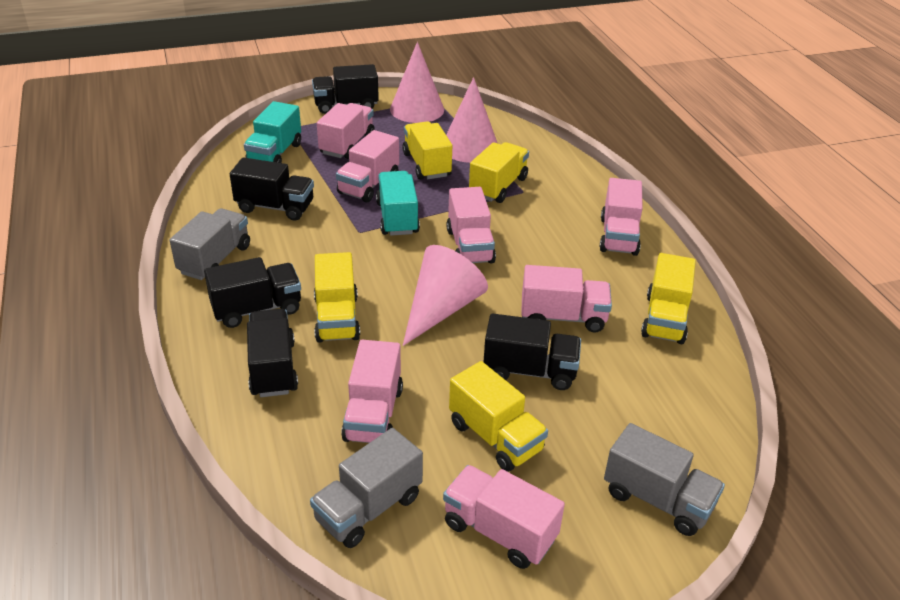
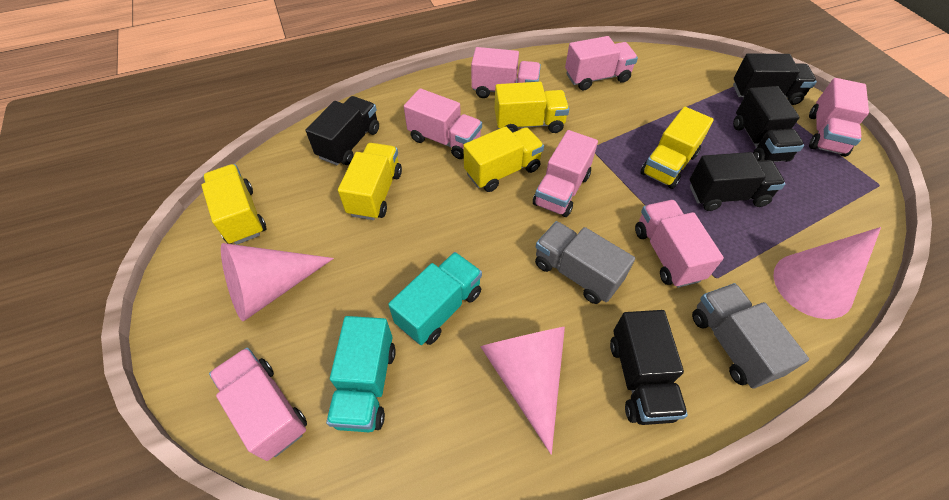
grey truck: 3 -> 2

